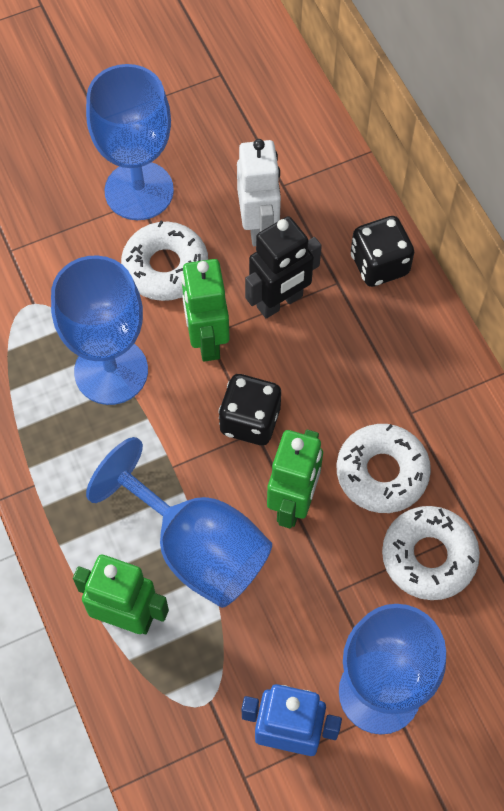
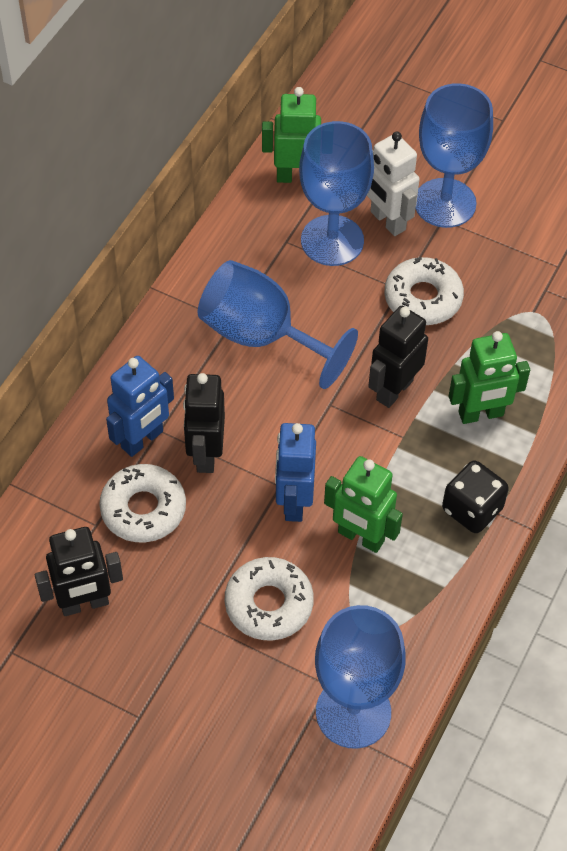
black dice: 2 -> 1
black robot: 1 -> 3
blue robot: 1 -> 2

